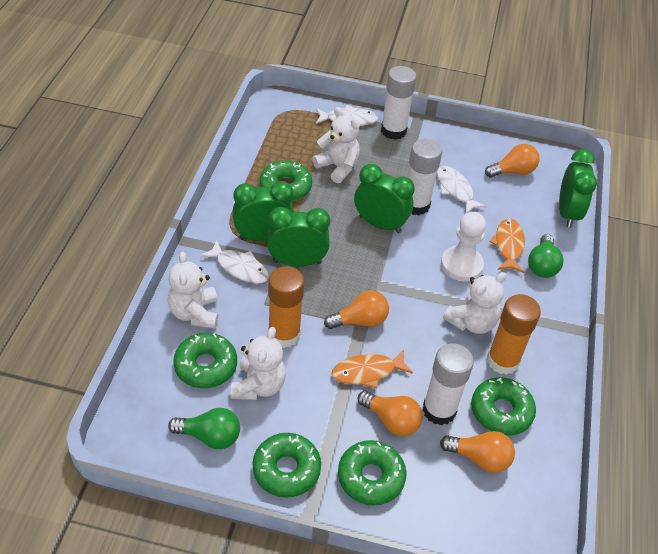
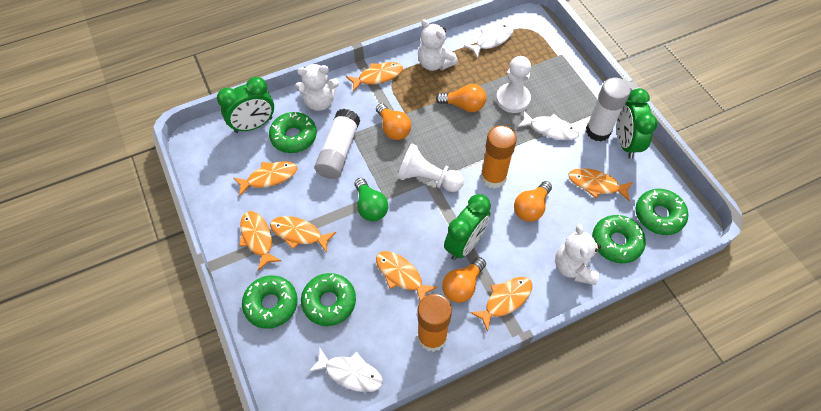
green clock: 4 -> 3
green light bulb: 2 -> 1
orange fish: 2 -> 7
white glue stick: 3 -> 2
white pawn: 1 -> 2
white teddy bear: 4 -> 3

